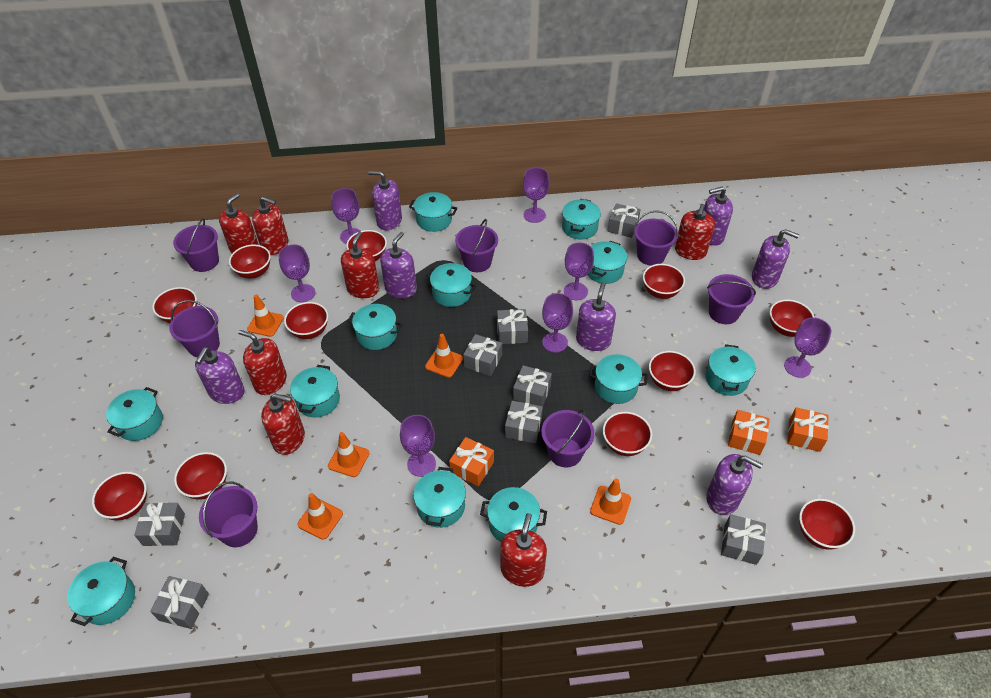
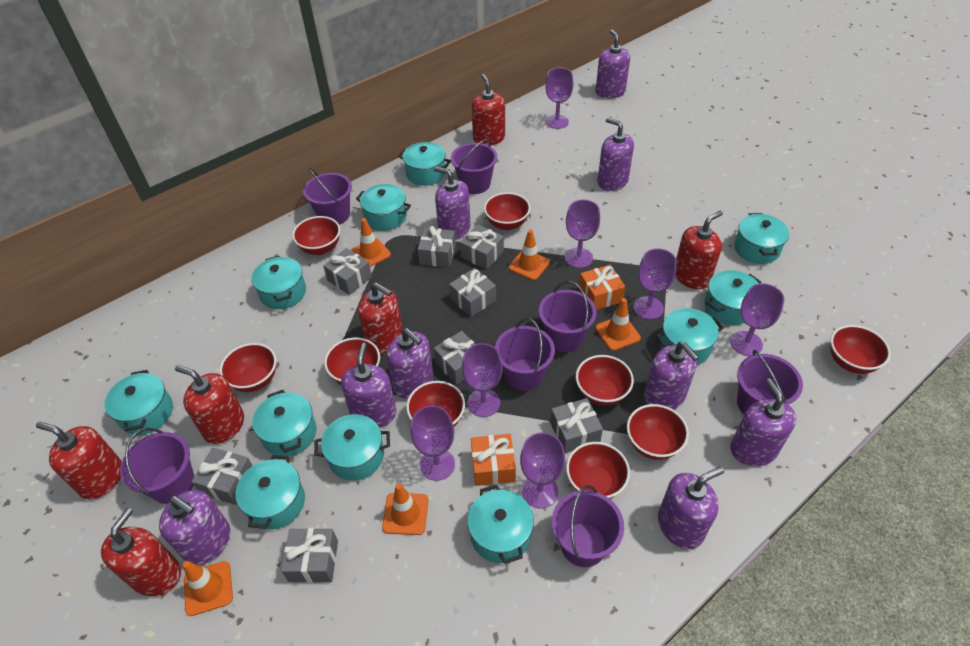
orange gift: 3 -> 2
purple soap dispenser: 7 -> 9
red bowl: 11 -> 9
red soap dispenser: 7 -> 6
turquoise pot: 12 -> 11

